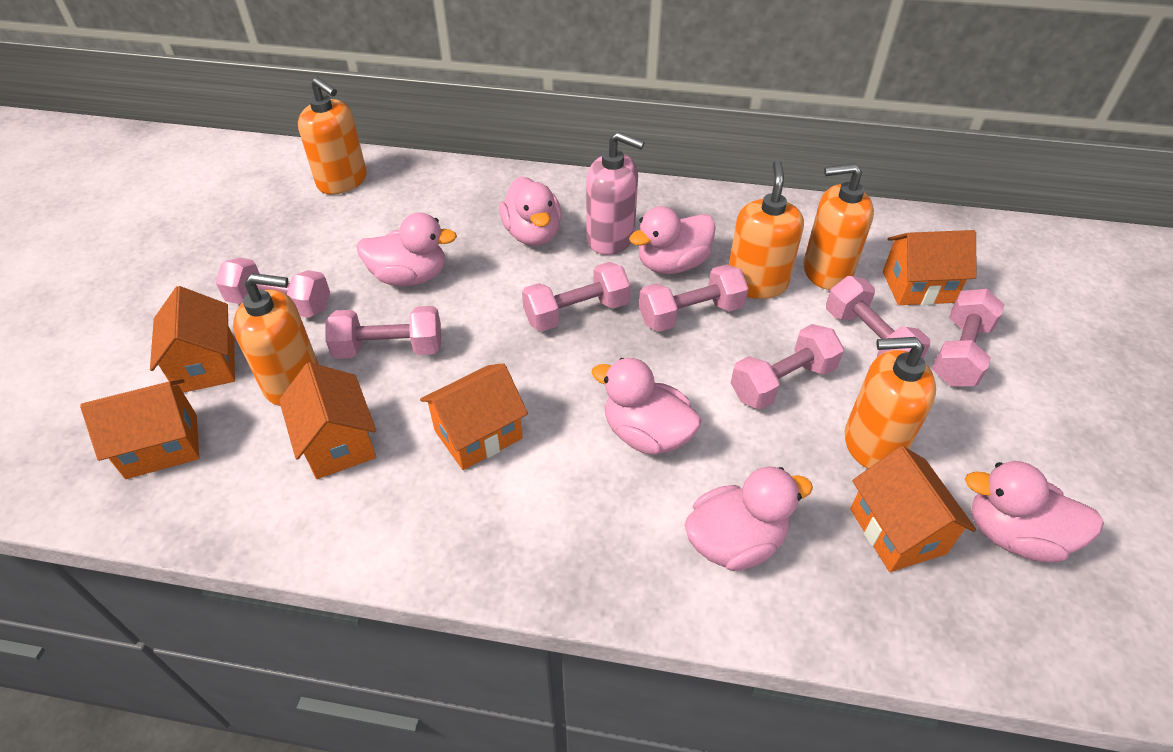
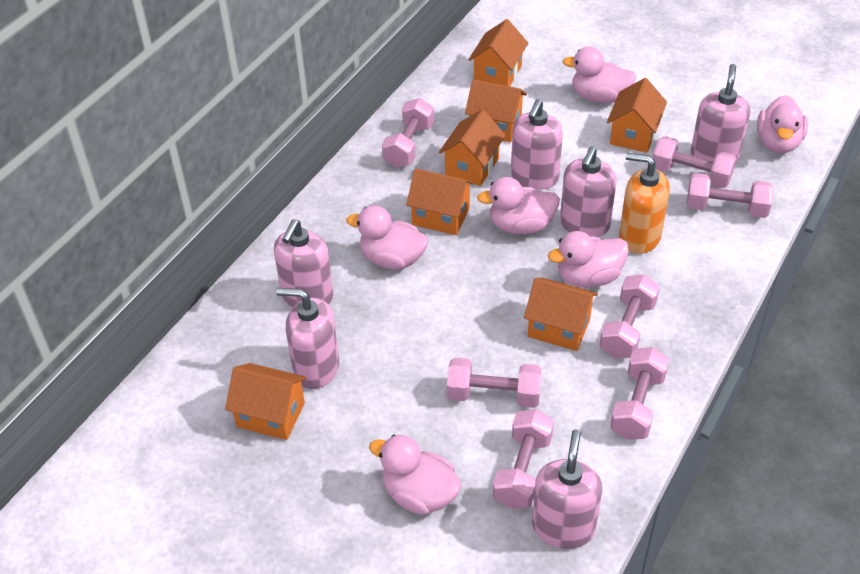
orange house: 6 -> 7
orange soap dispenser: 5 -> 1
pink soap dispenser: 1 -> 6

